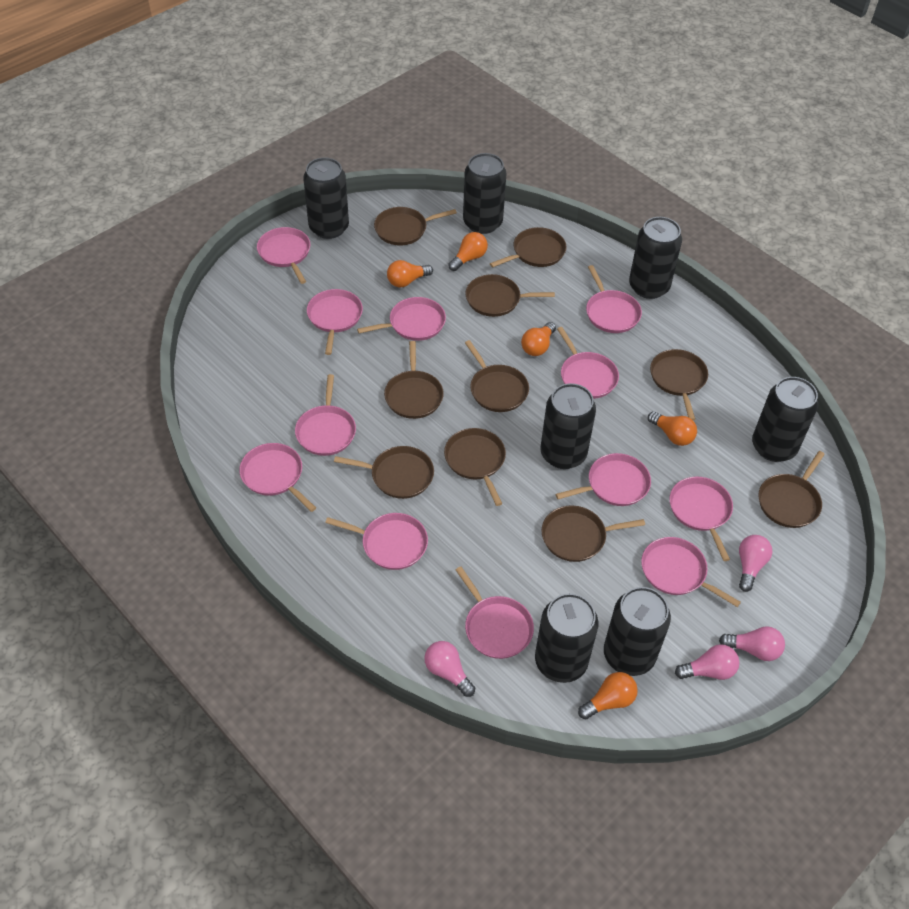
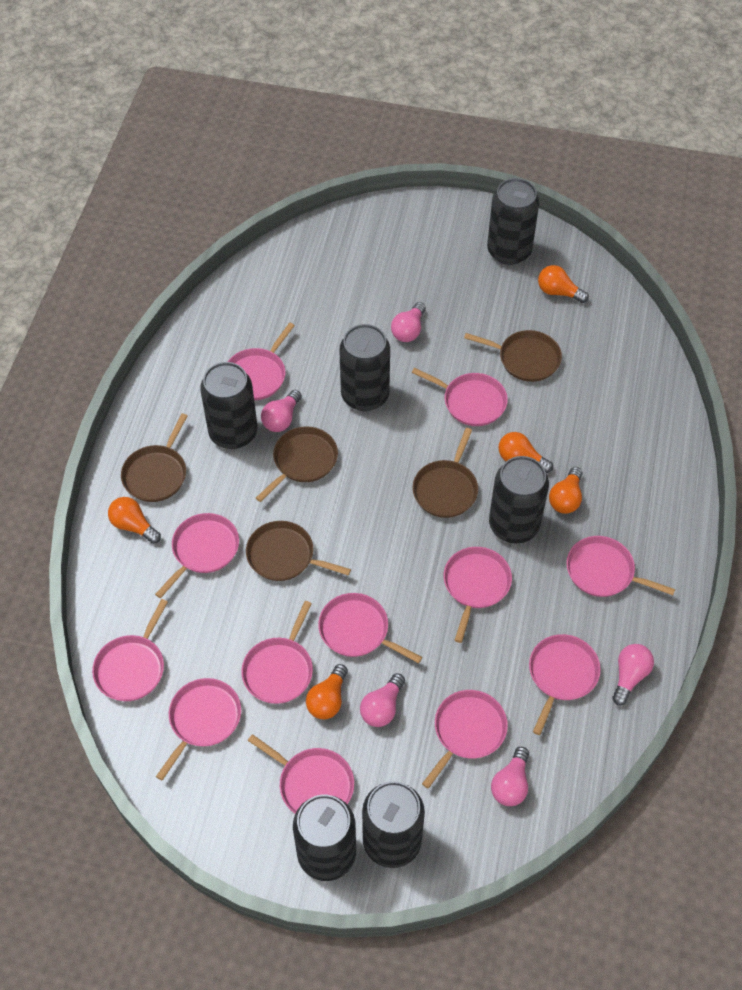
black can: 7 -> 6
brown pan: 10 -> 5
pink light bulb: 4 -> 5

